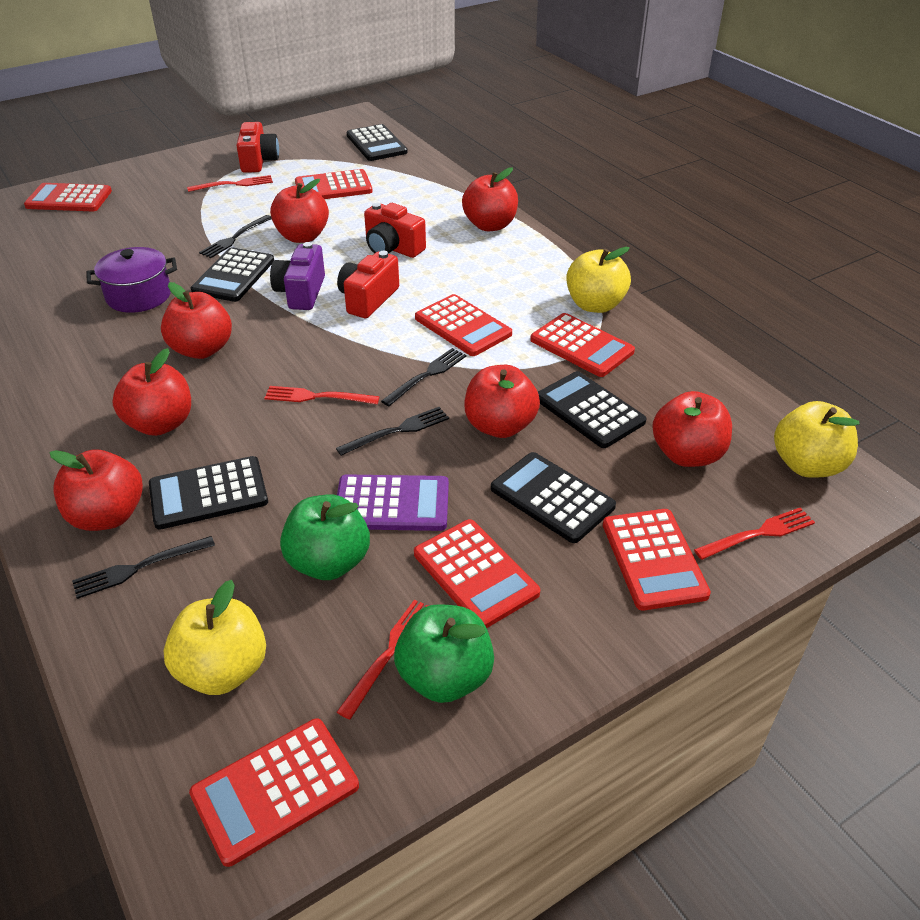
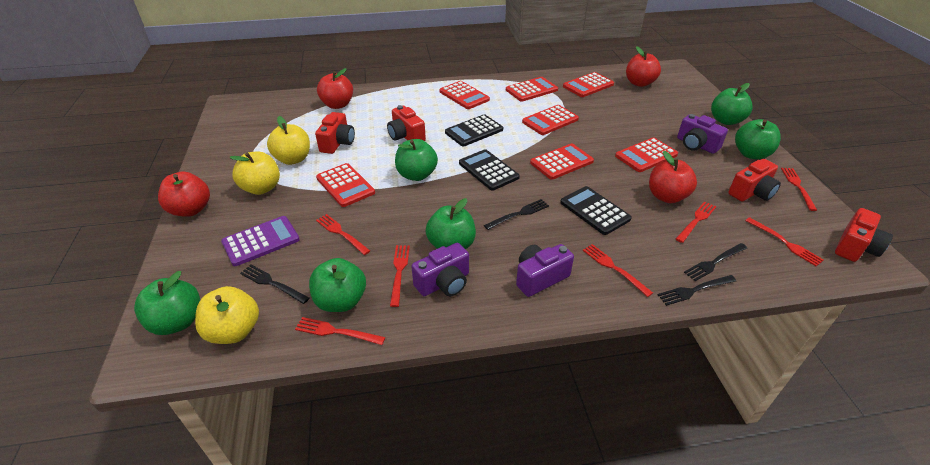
black calculator: 5 -> 3
green apple: 2 -> 6
purple camera: 1 -> 3
purple pot: 1 -> 0
red apple: 7 -> 4
red camera: 3 -> 4
red fork: 4 -> 7

